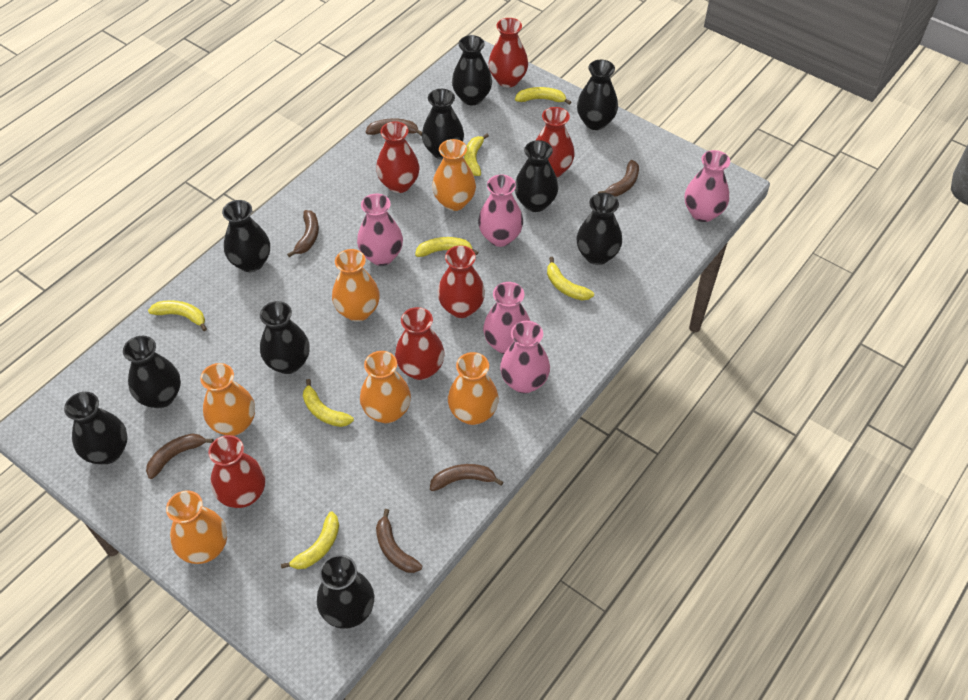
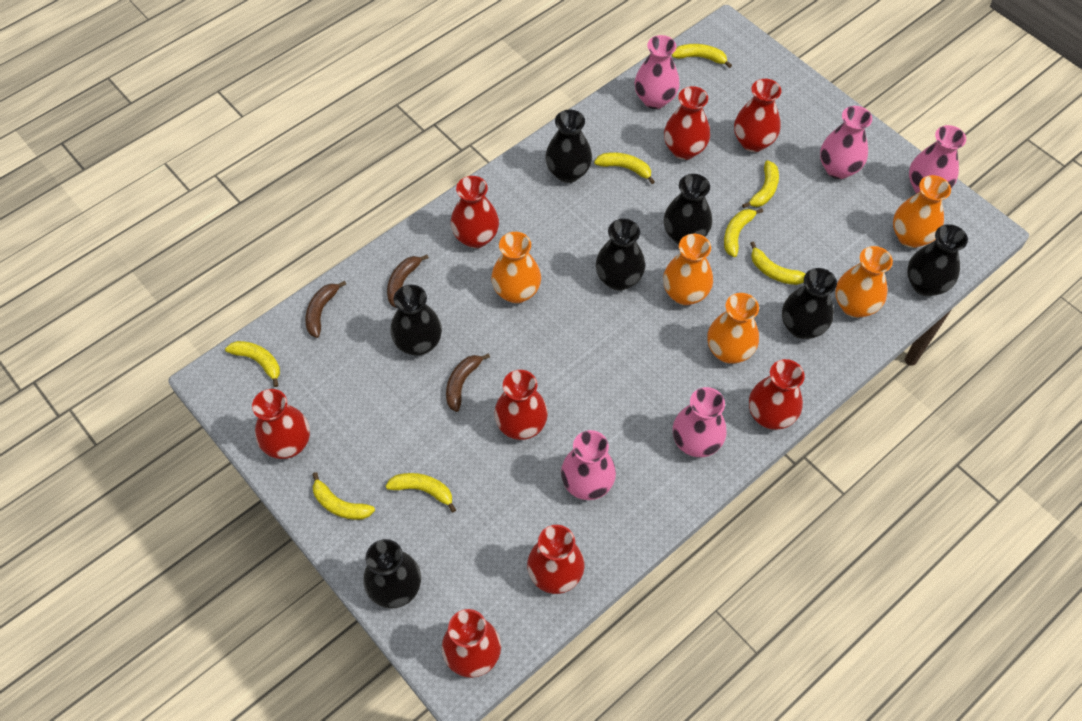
black vase: 10 -> 7
brown banana: 6 -> 3
orange vase: 6 -> 5
red vase: 6 -> 8
yellow banana: 7 -> 8

